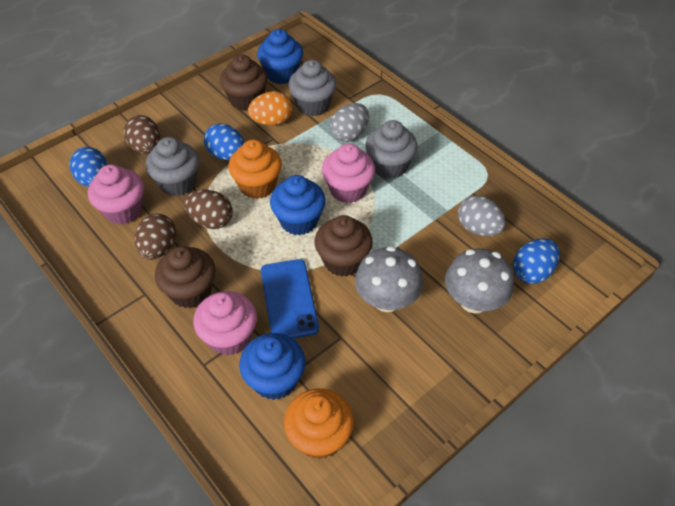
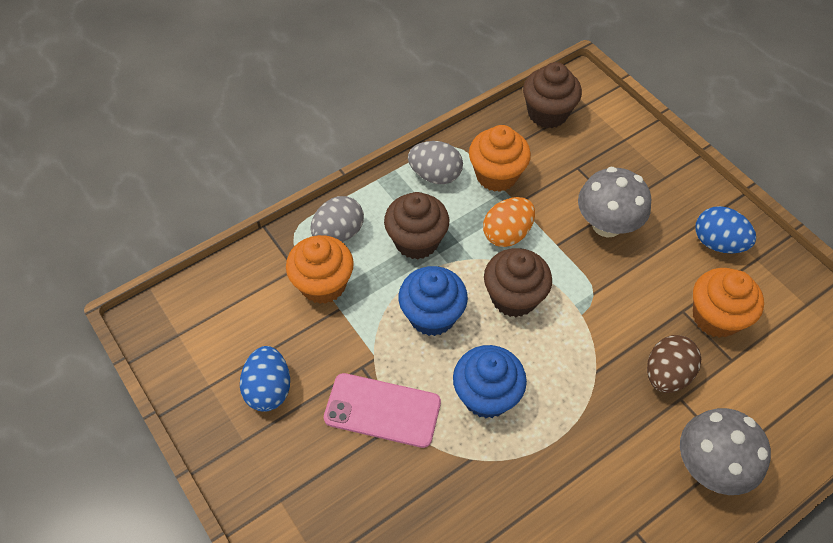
blue cupcake: 3 -> 2
blue egg: 3 -> 2
blue phone: 1 -> 0
brown egg: 3 -> 1
grey cupcake: 3 -> 0
orange cupcake: 2 -> 3
pink cupcake: 3 -> 0
pink phone: 0 -> 1

